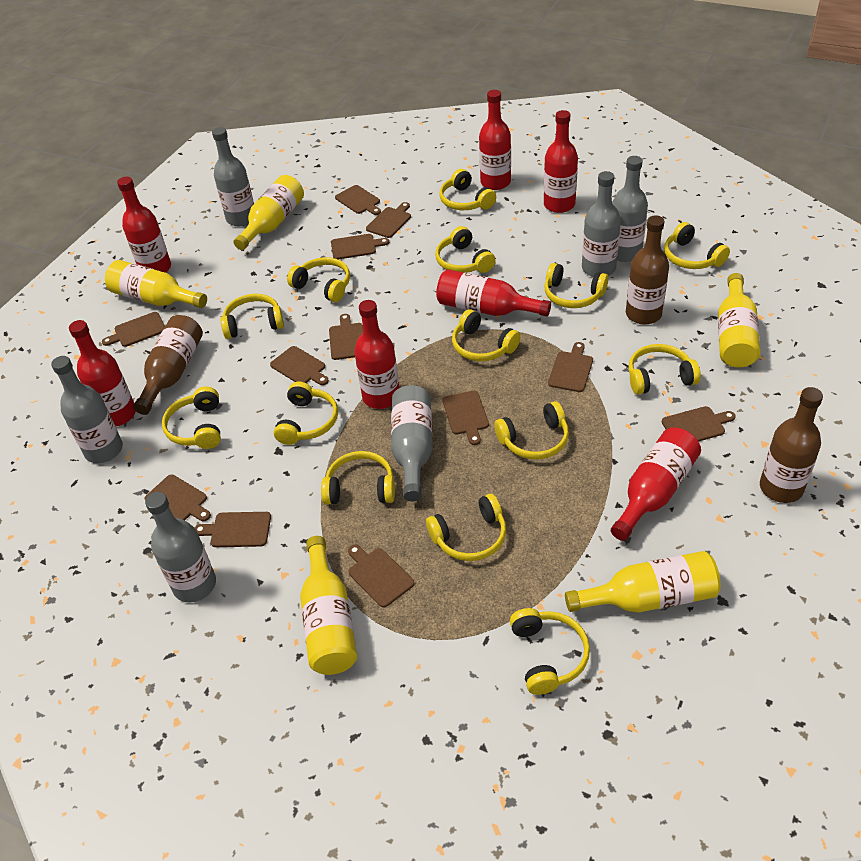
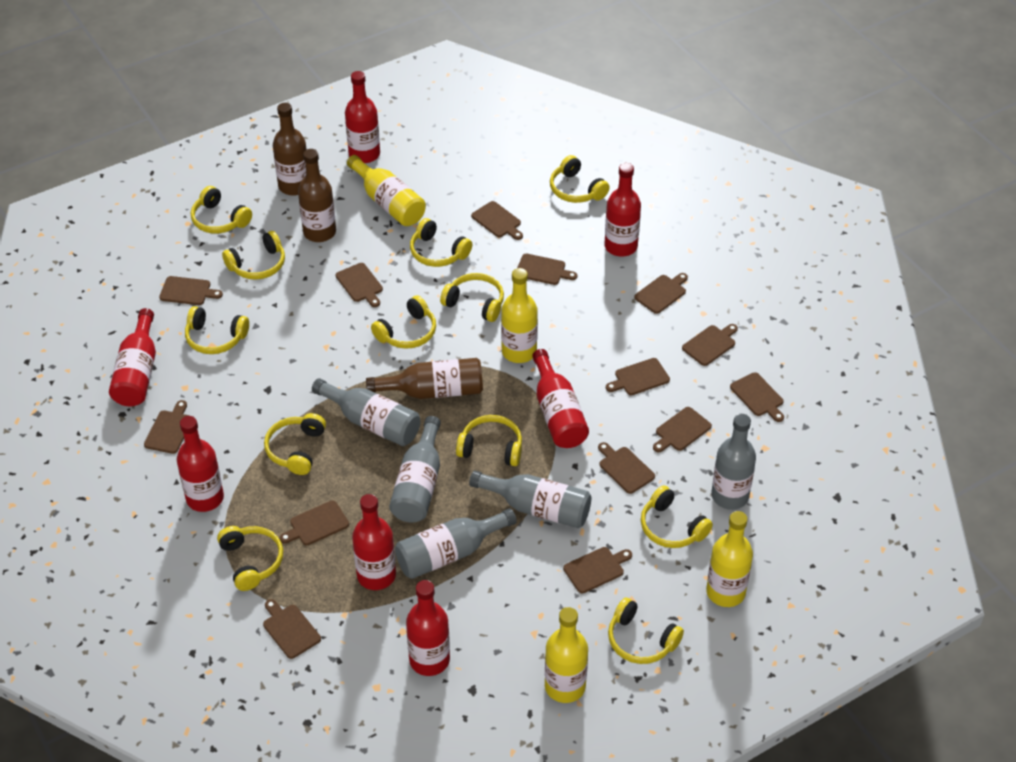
brown cutting board: 12 -> 14
grey bottle: 6 -> 5
yellow bottle: 5 -> 4
yellow headphones: 14 -> 12

